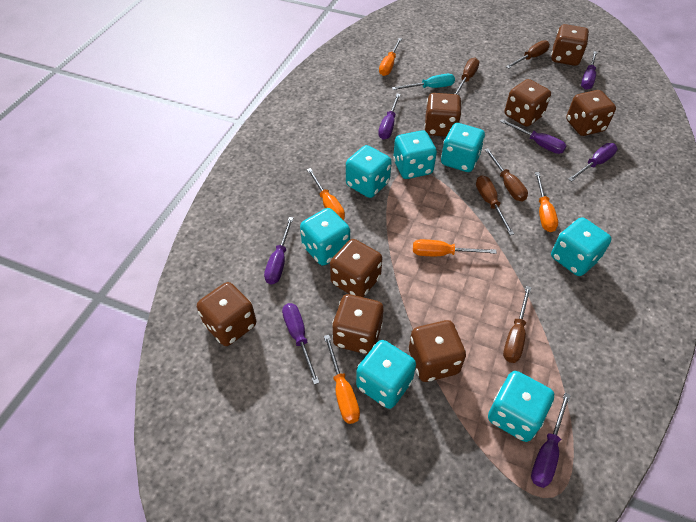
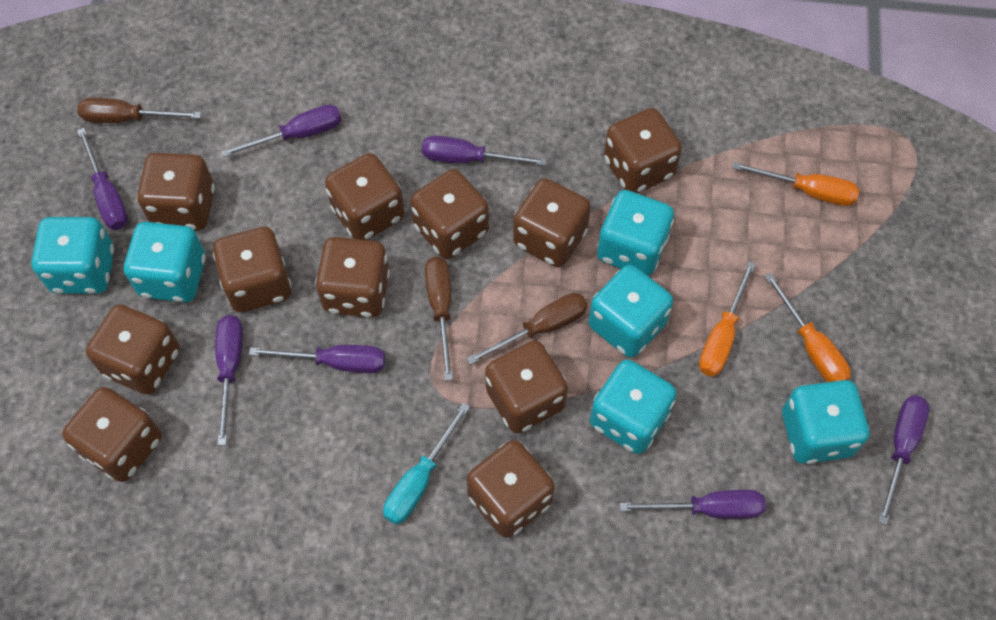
brown dice: 8 -> 11
brown screwdriver: 5 -> 3
orange screwdriver: 5 -> 3
turquoise dice: 7 -> 6

